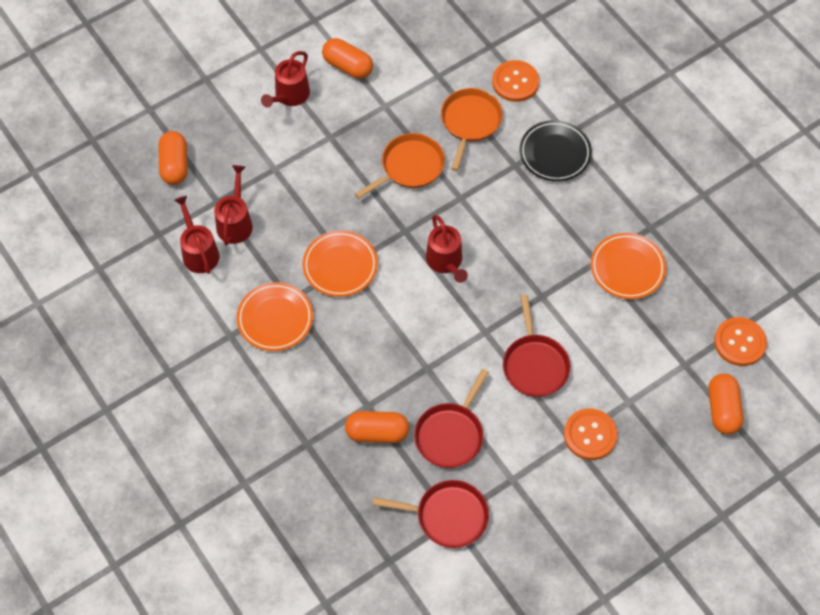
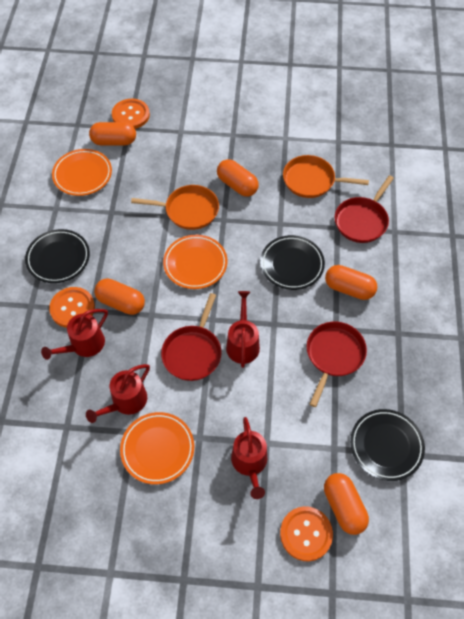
black plate: 1 -> 3
orange capsule: 4 -> 5

